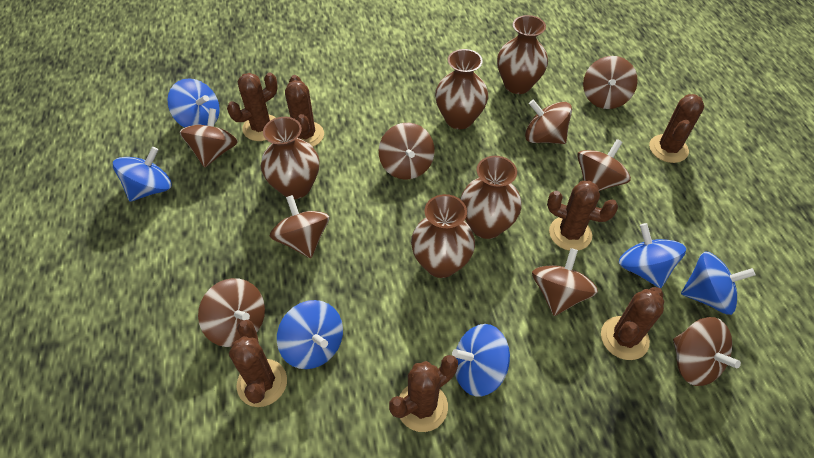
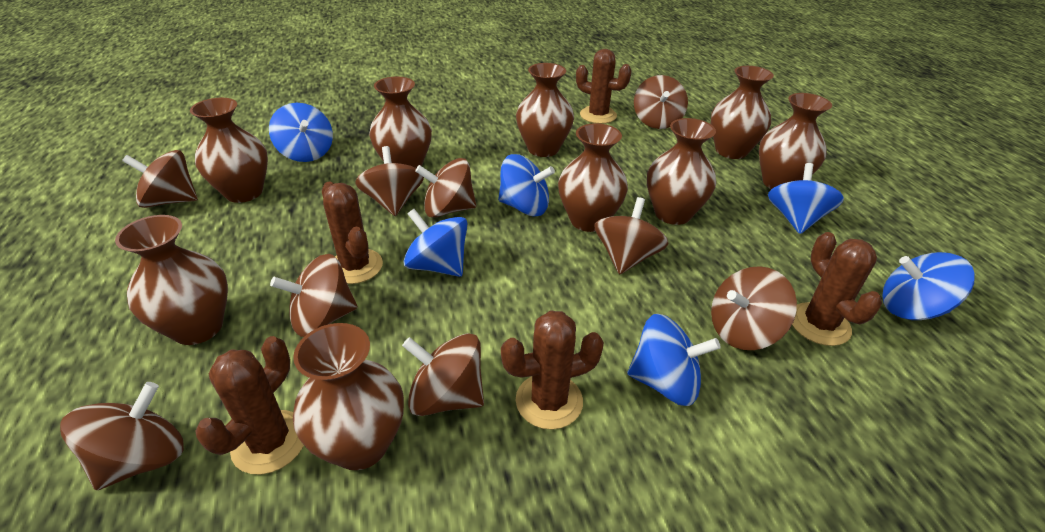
brown cactus: 7 -> 5
brown vase: 5 -> 9

